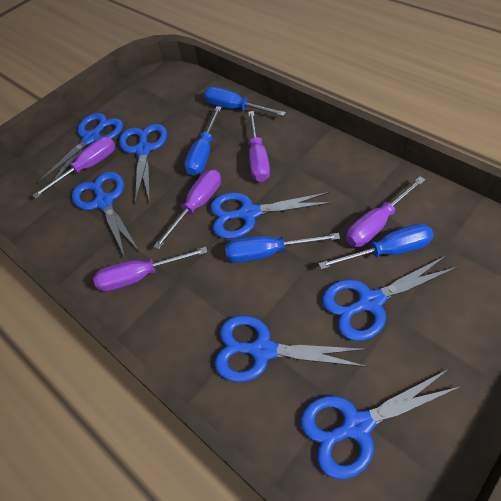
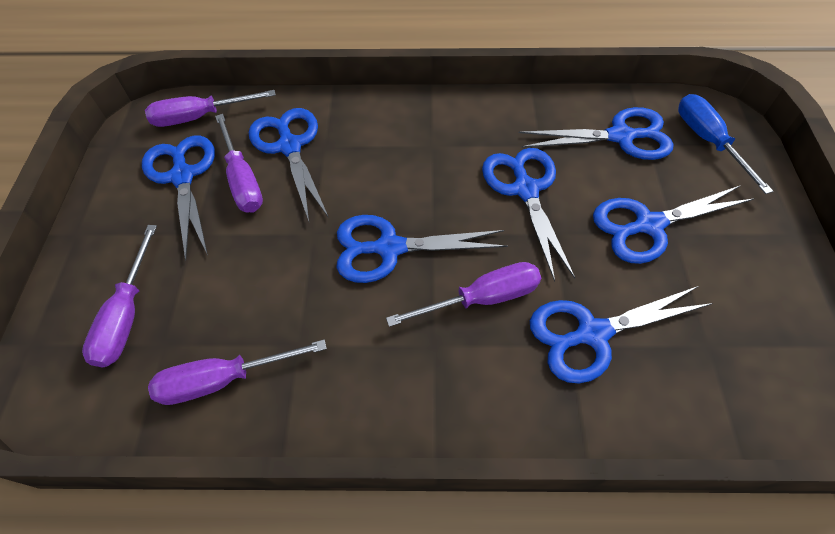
blue screwdriver: 4 -> 1

